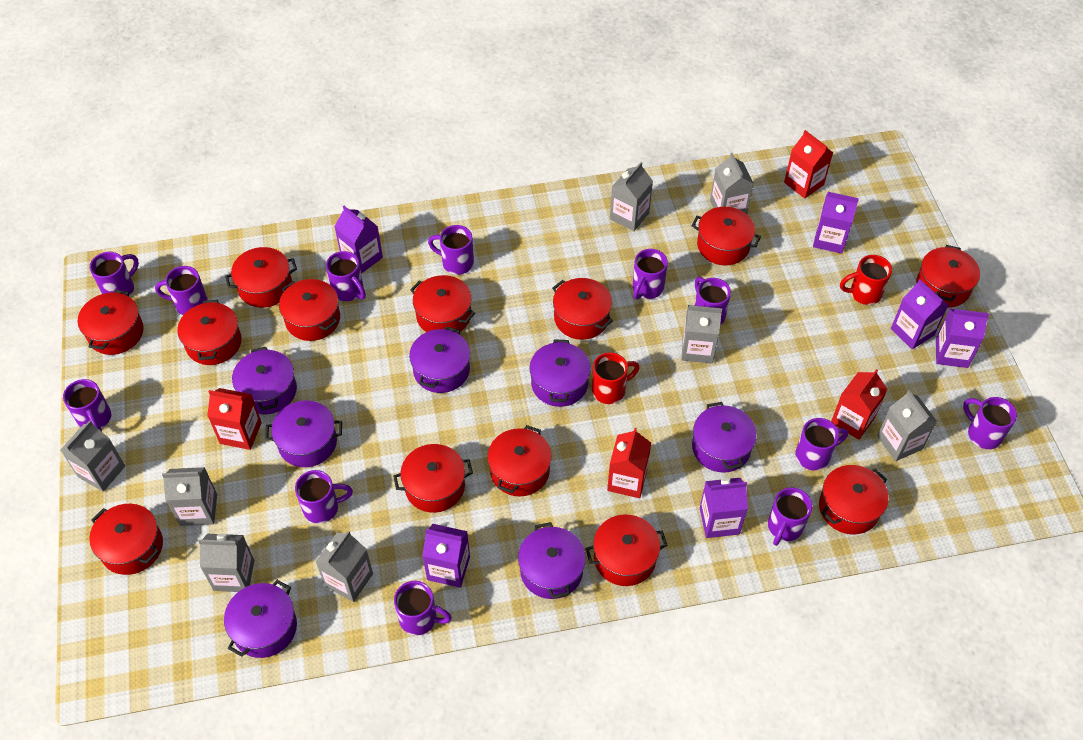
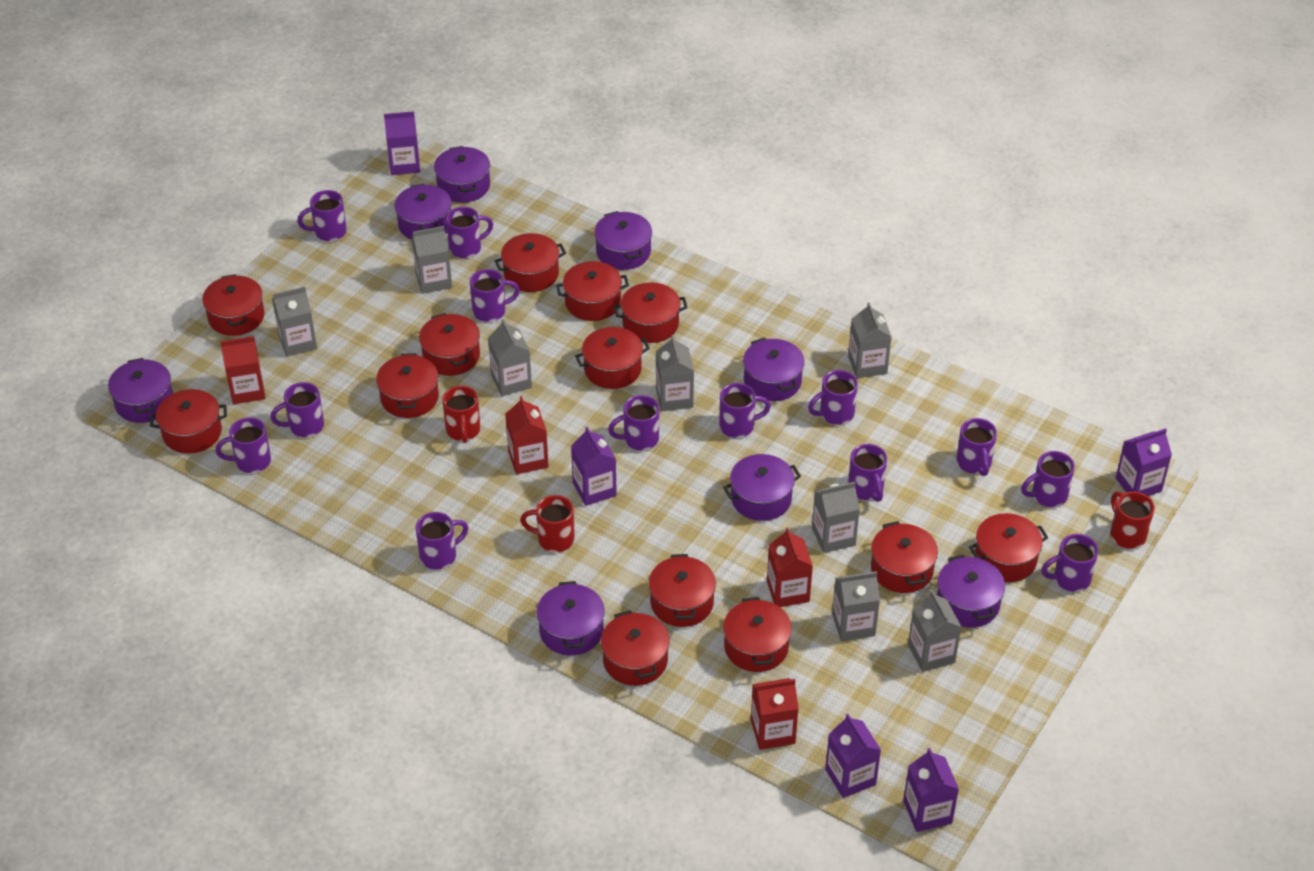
purple carton: 6 -> 5
purple mug: 12 -> 13
purple pot: 7 -> 8
red mug: 2 -> 3

